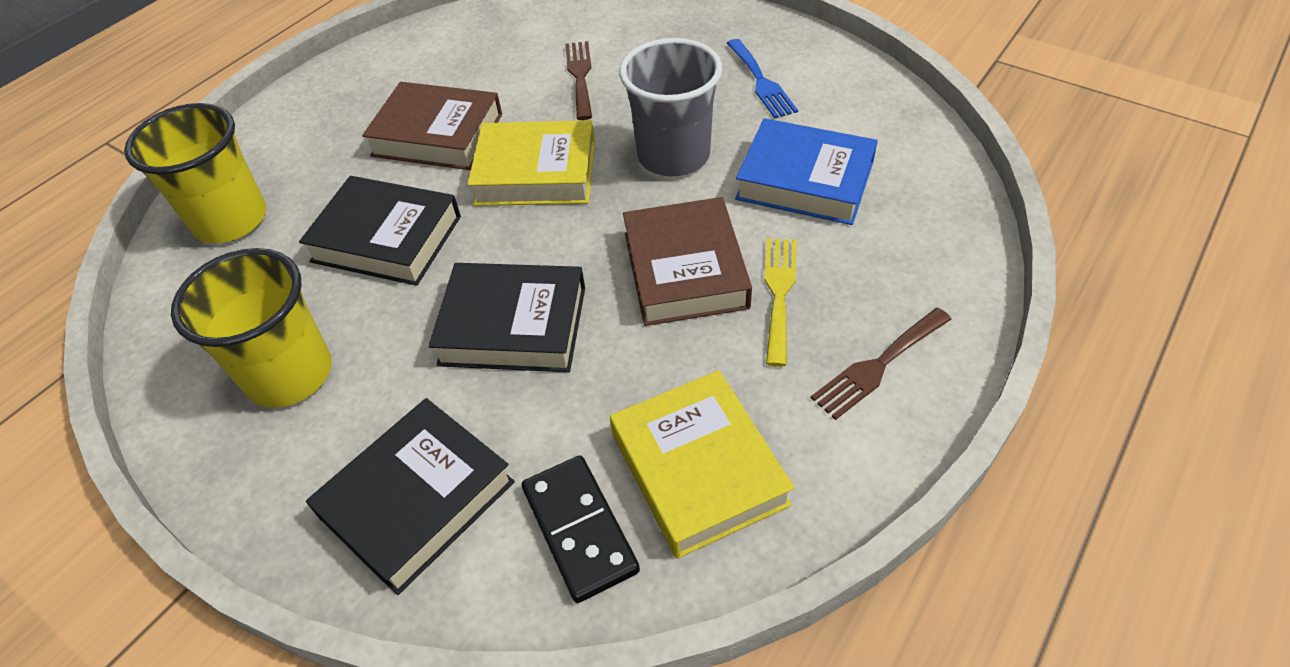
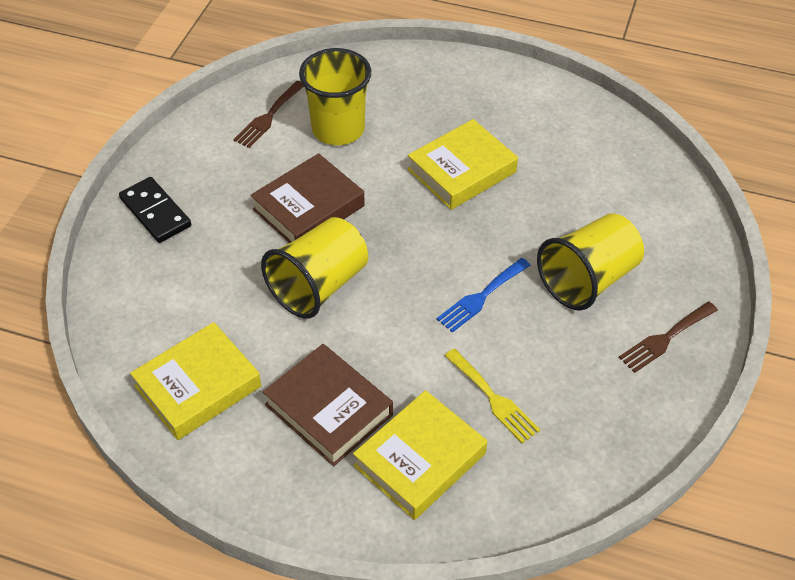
black book: 3 -> 0
blue book: 1 -> 0
grey cup: 1 -> 0
yellow book: 2 -> 3
yellow cup: 2 -> 3

